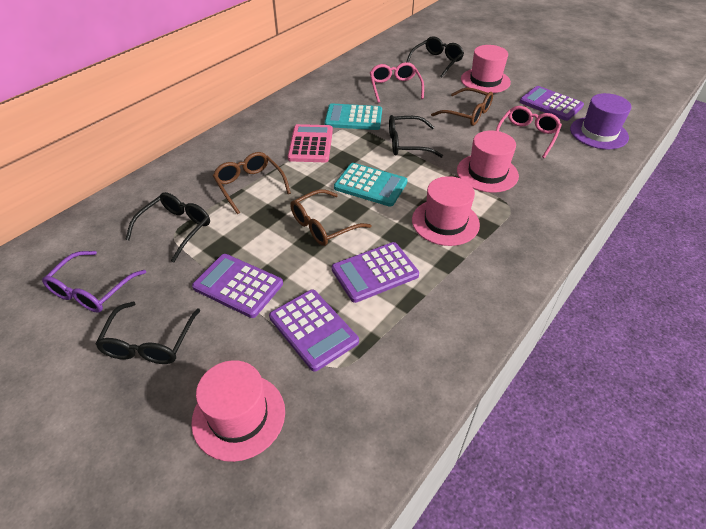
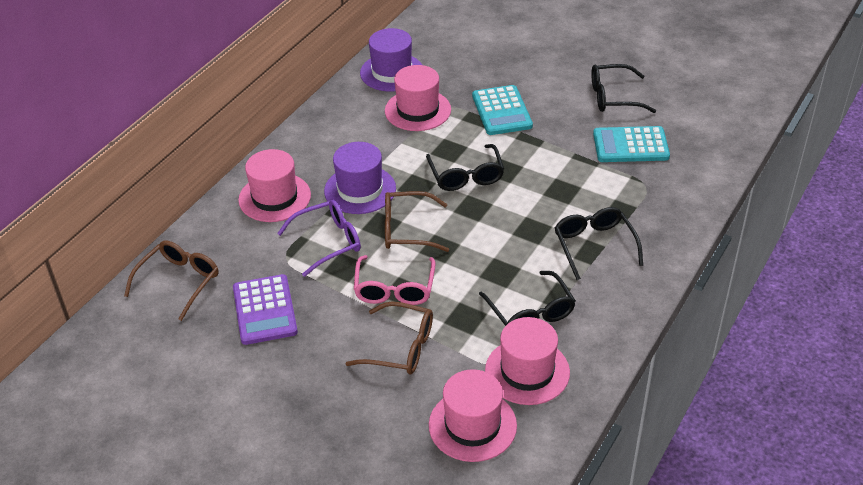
pink calculator: 1 -> 0
pink glasses: 2 -> 1
purple calculator: 4 -> 1
purple hat: 1 -> 2

